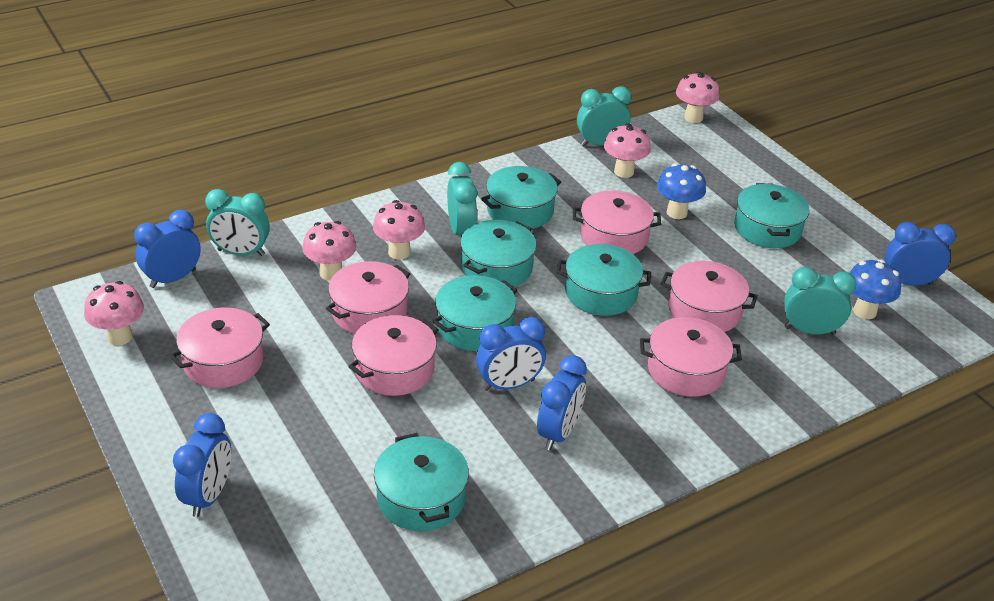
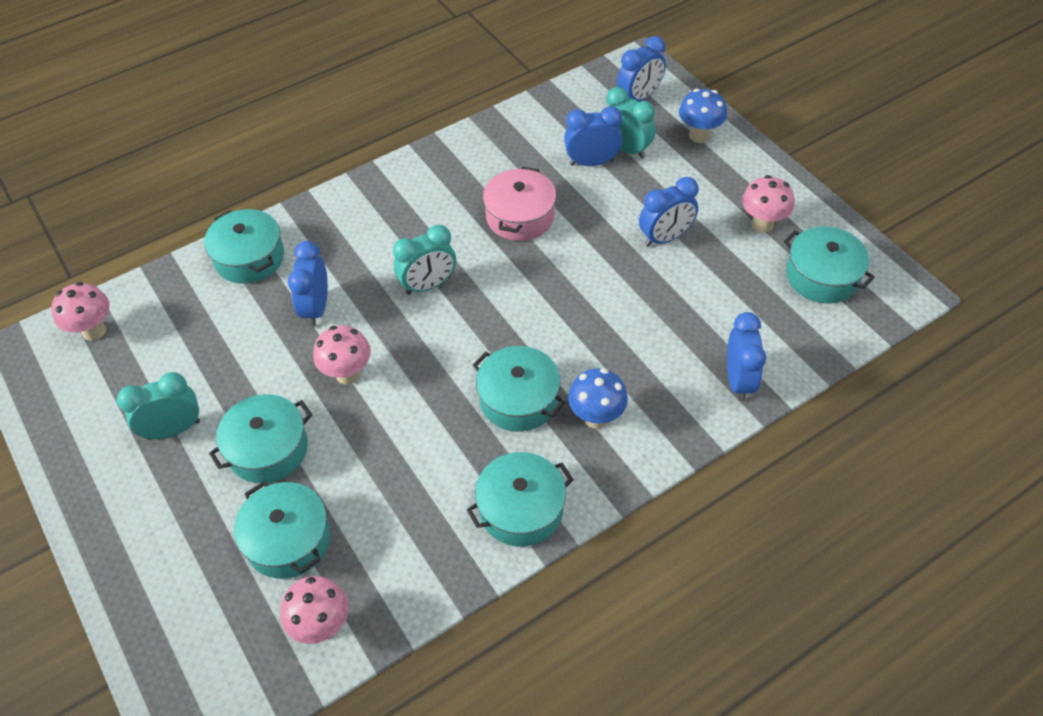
pink mushroom: 5 -> 4
pink pot: 6 -> 1
turquoise clock: 4 -> 3

